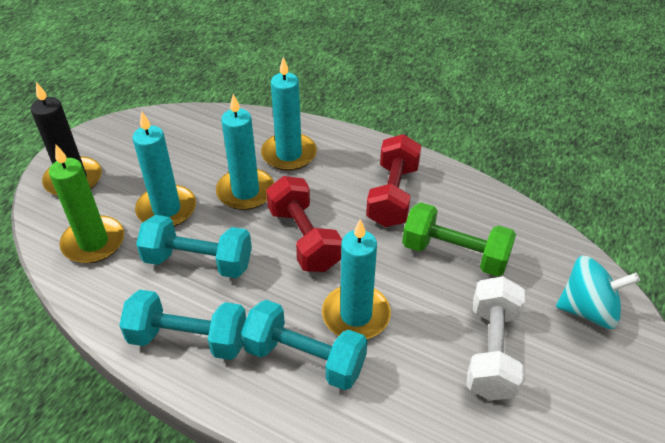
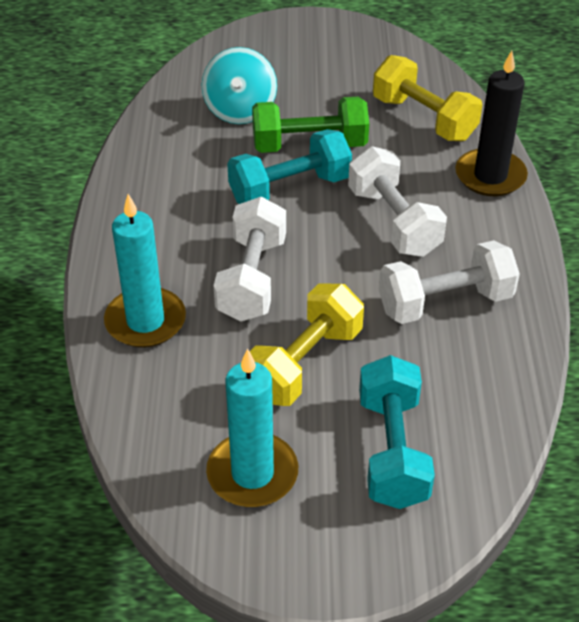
green candle: 1 -> 0
red dumbbell: 2 -> 0
turquoise candle: 4 -> 2
turquoise dumbbell: 3 -> 2
white dumbbell: 1 -> 3
yellow dumbbell: 0 -> 2

